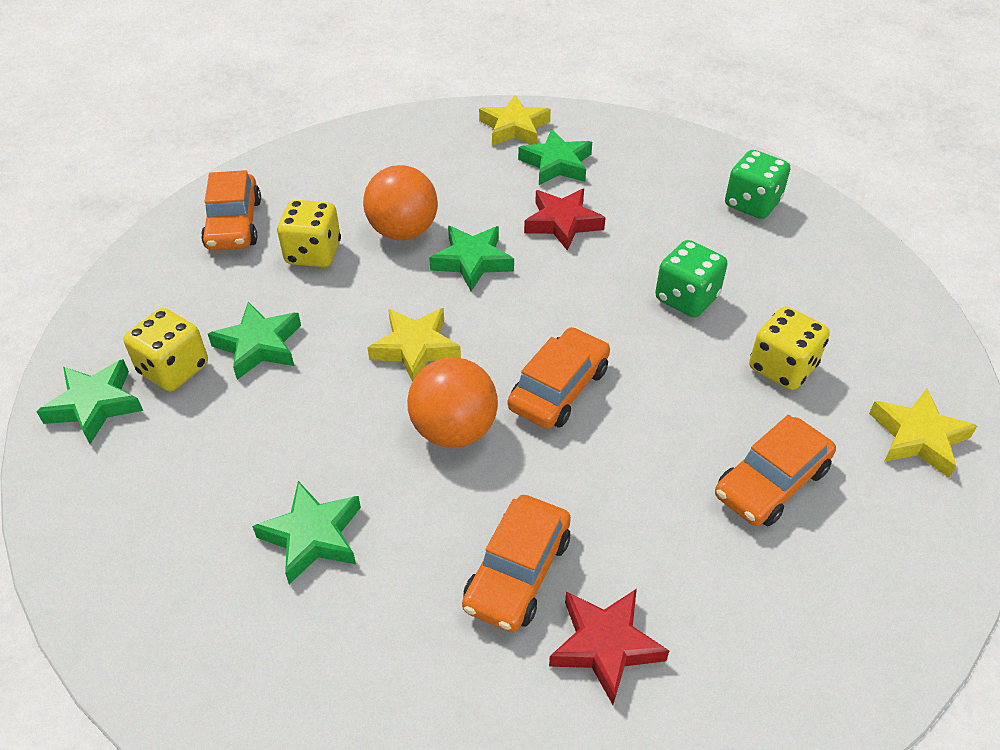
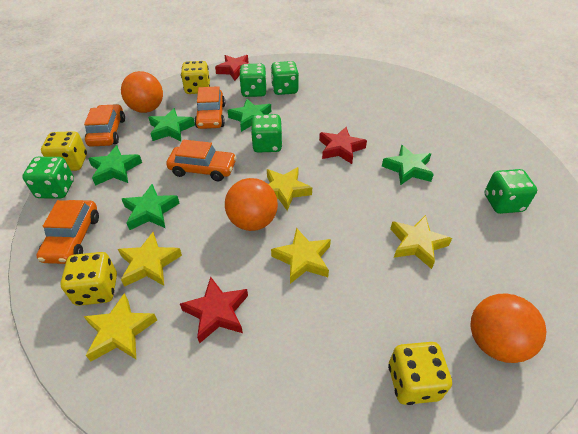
green dice: 2 -> 5
orange ball: 2 -> 3
red star: 2 -> 3
yellow dice: 3 -> 4
yellow star: 3 -> 5

